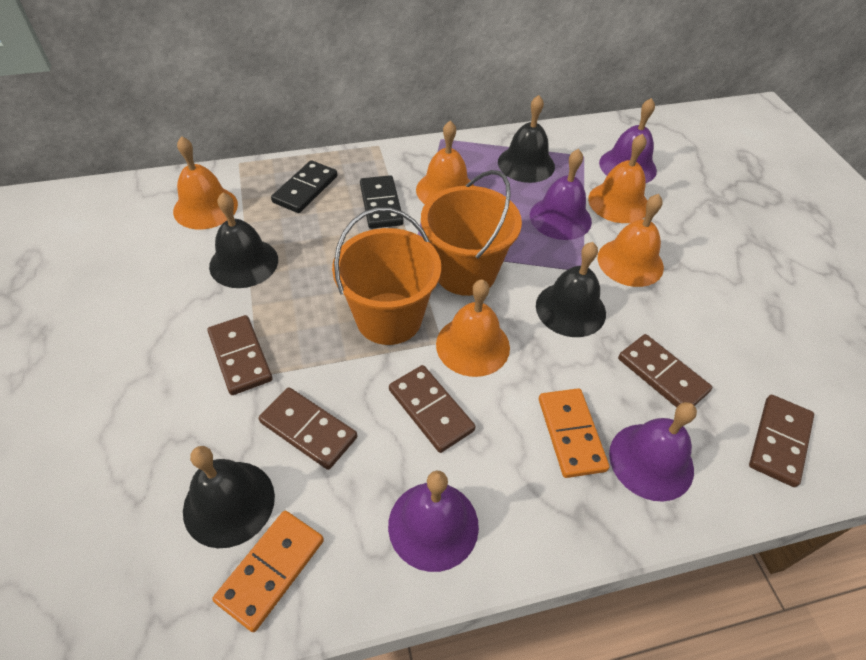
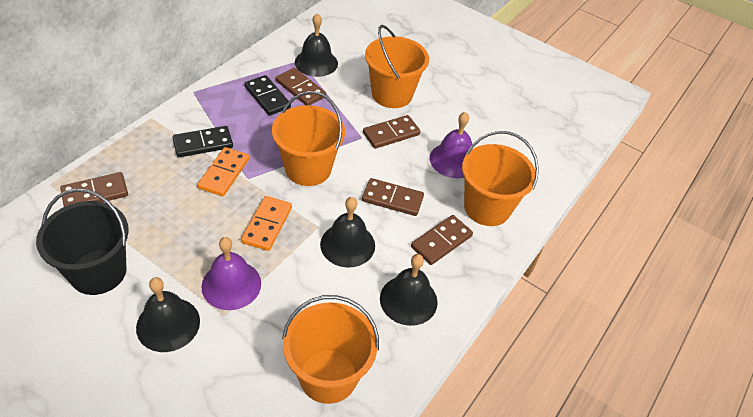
black bucket: 0 -> 1
orange bell: 5 -> 0
orange bucket: 2 -> 4
purple bell: 4 -> 2

